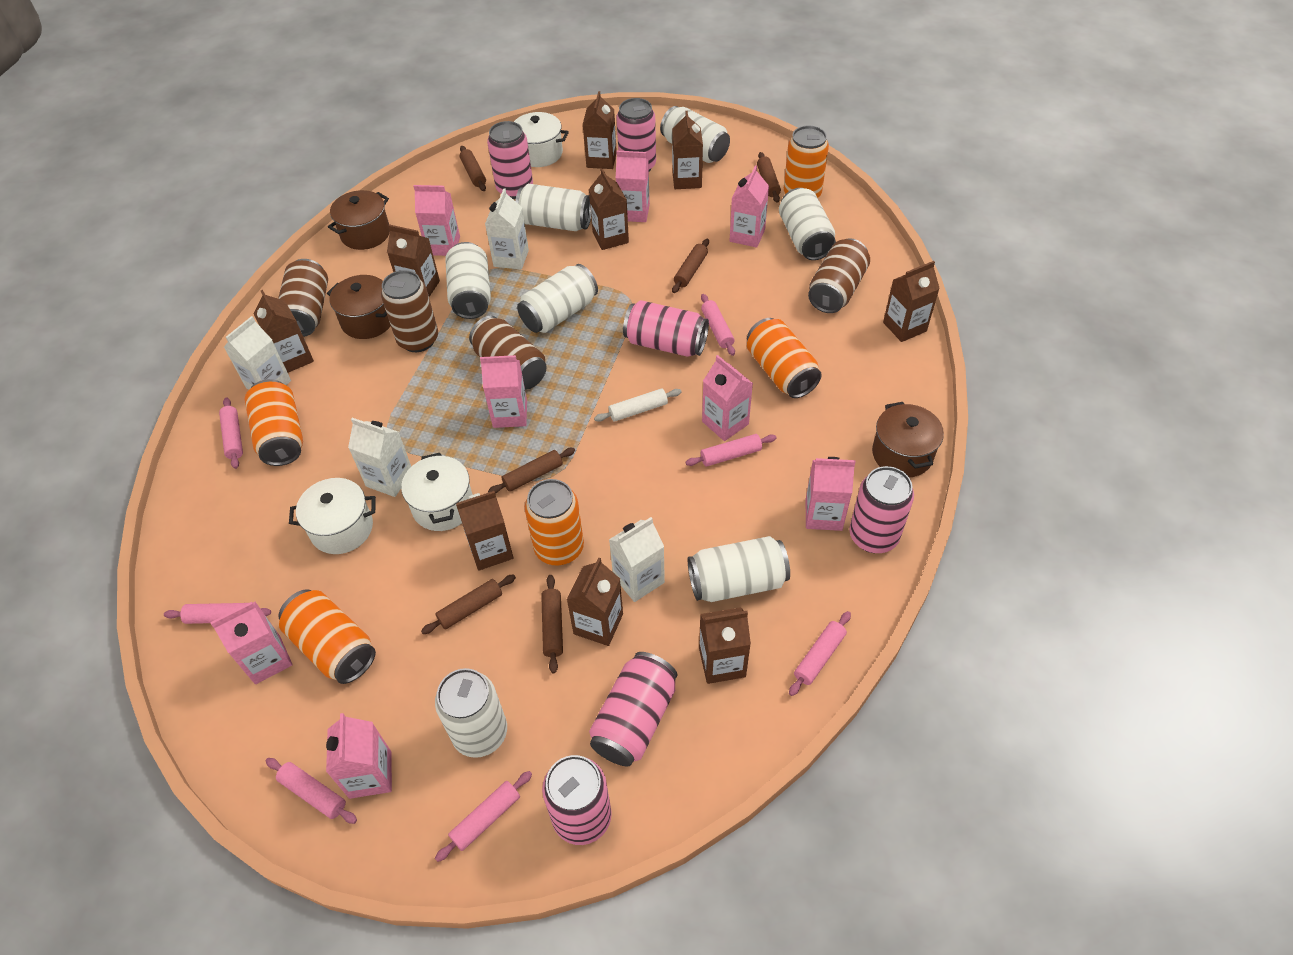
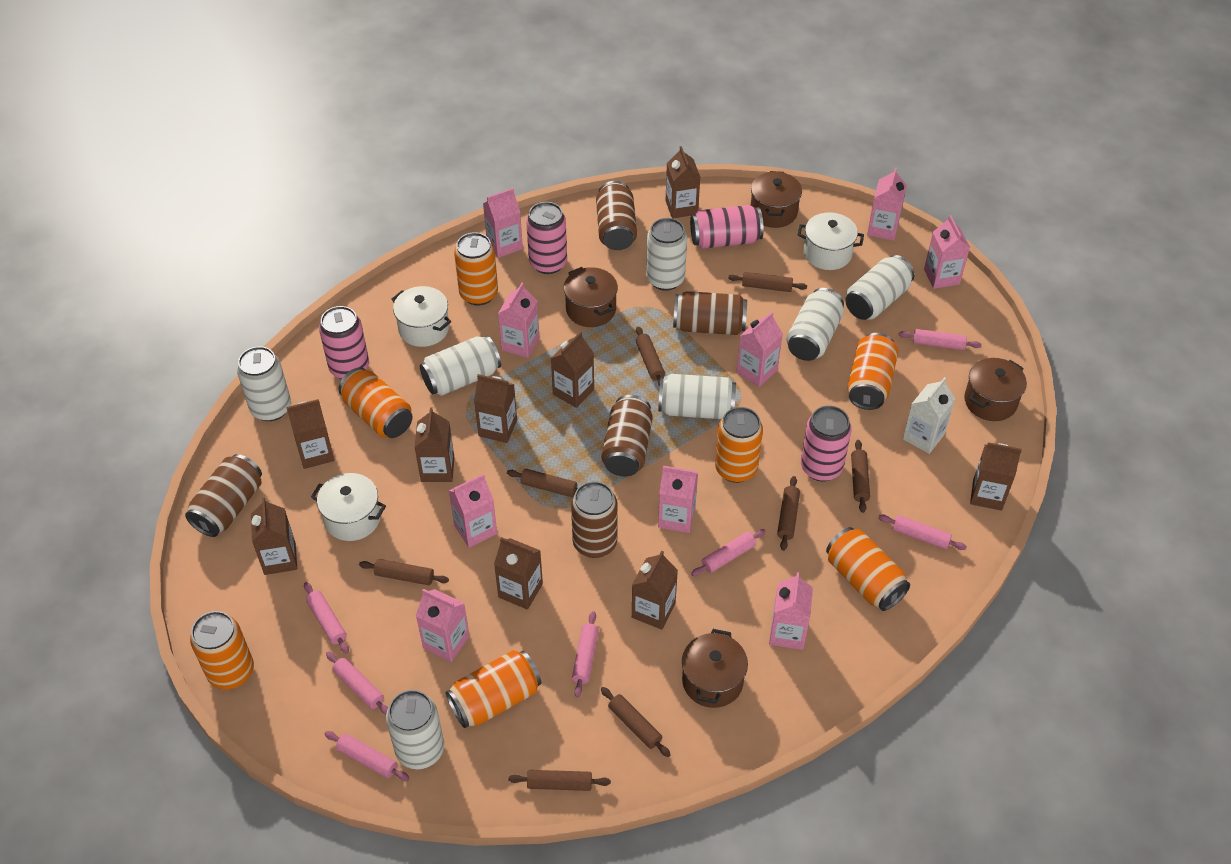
brown can: 4 -> 5
brown pot: 3 -> 4
brown rolling pin: 6 -> 8
orange can: 5 -> 7
pink can: 6 -> 4
pink carton: 8 -> 9
white carton: 4 -> 1
white rolling pin: 1 -> 0

